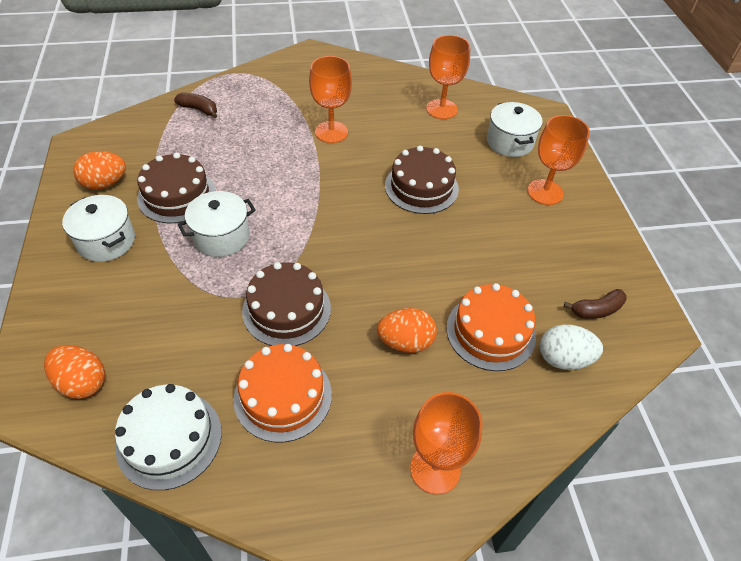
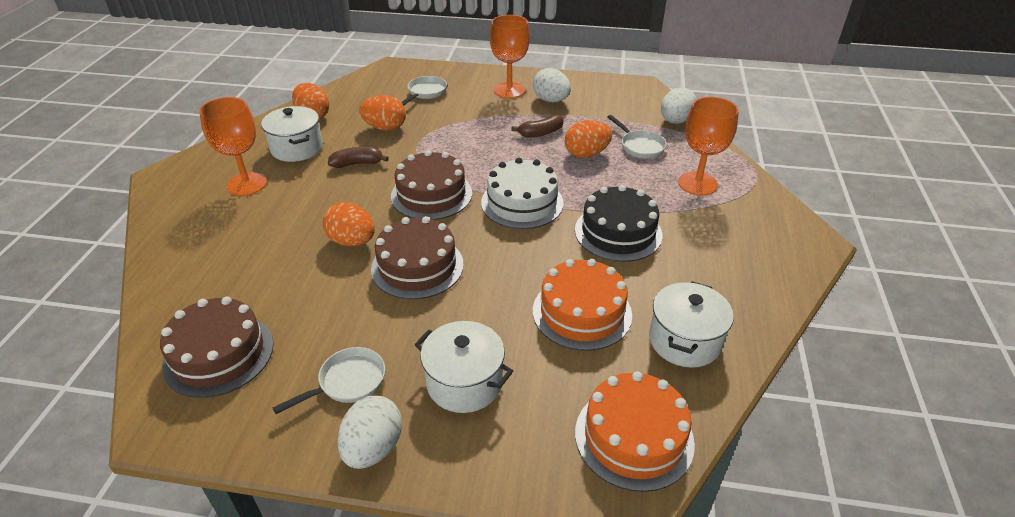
black cake: 0 -> 1
orange egg: 3 -> 4
orange goblet: 4 -> 3
white egg: 1 -> 3
white pan: 0 -> 3

